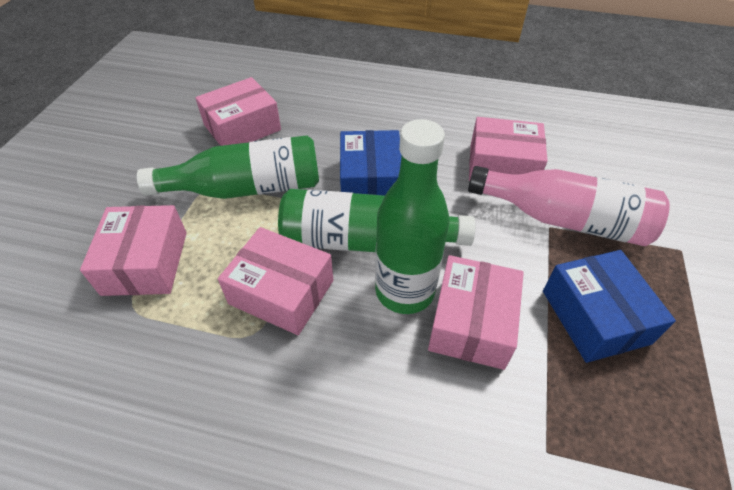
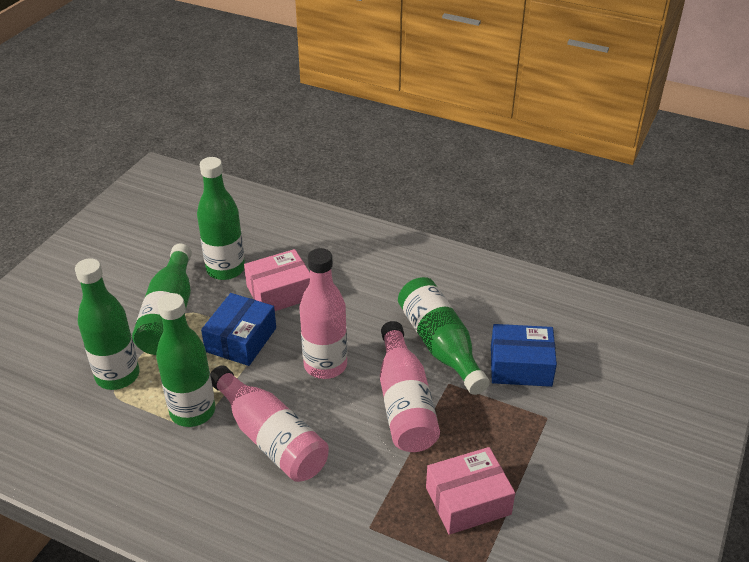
green bottle: 3 -> 5
pink bottle: 1 -> 3
pink box: 5 -> 2

